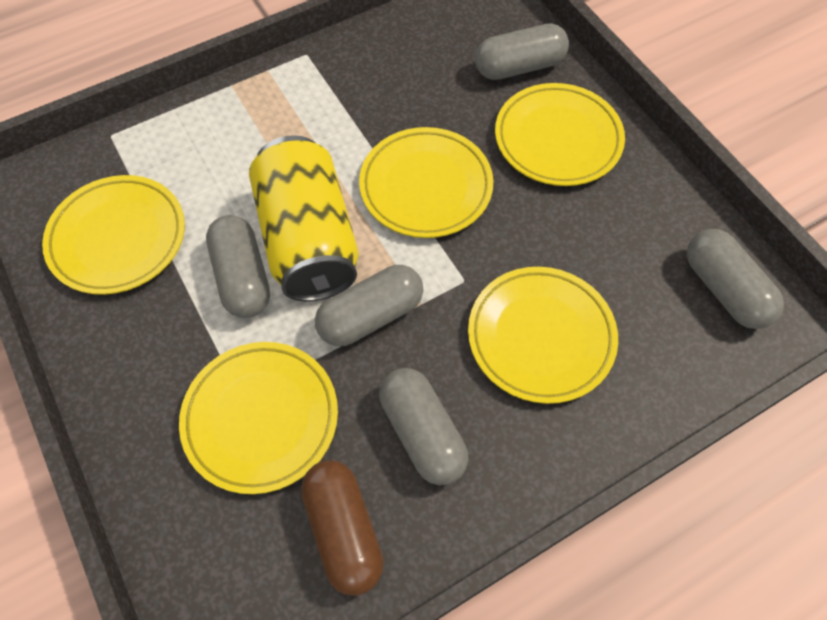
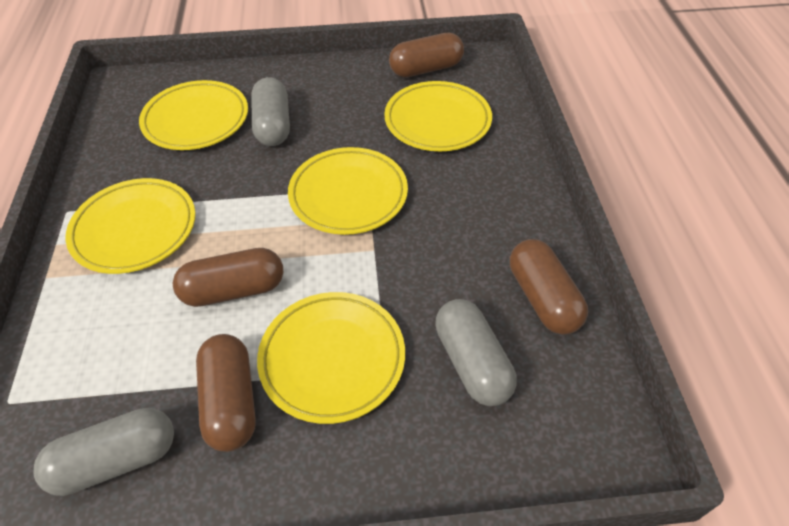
brown capsule: 1 -> 4
grey capsule: 5 -> 3
yellow can: 1 -> 0

